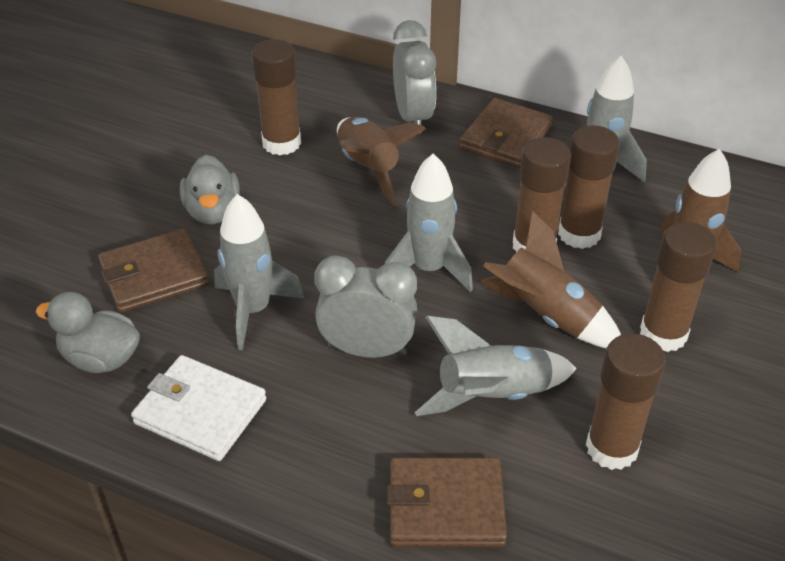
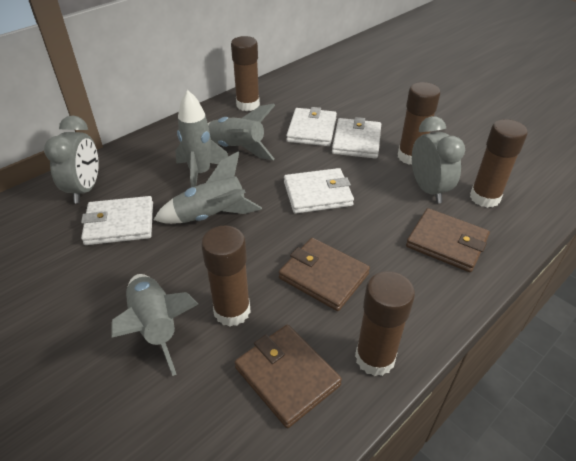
brown rocket: 3 -> 0
grey duck: 2 -> 0
white wallet: 1 -> 4

